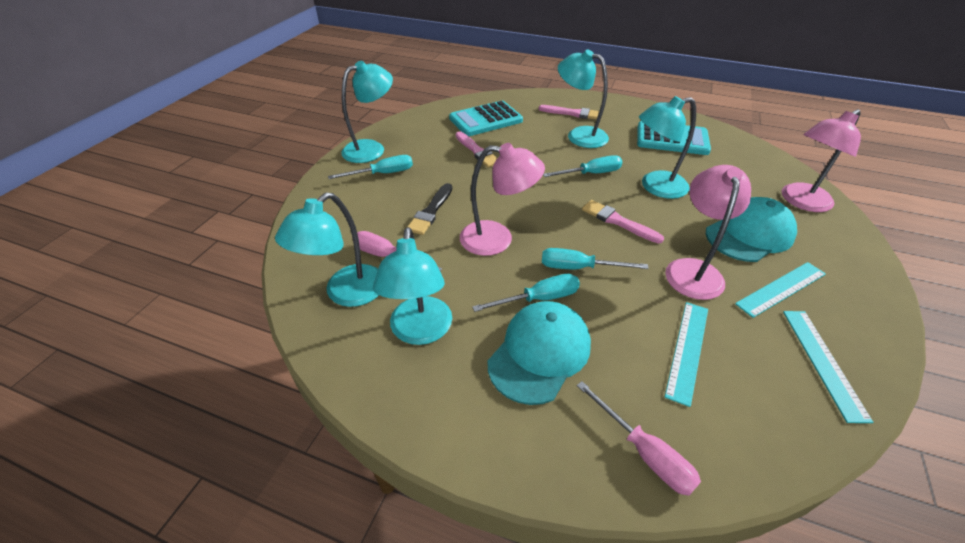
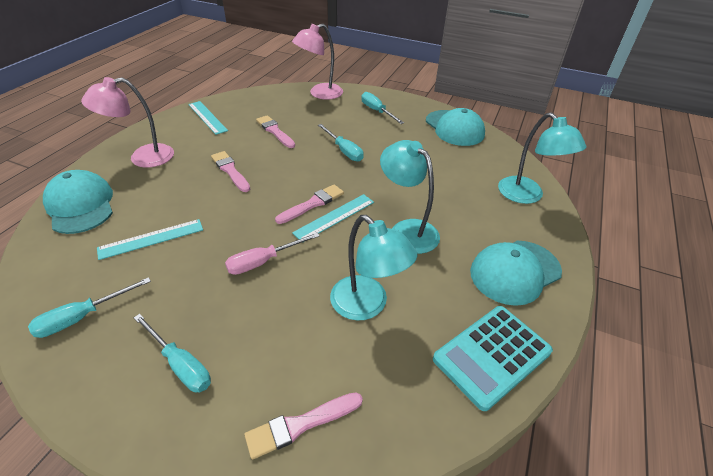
black brush: 1 -> 0
pink brush: 3 -> 4
pink lamp: 3 -> 2
pink screwdriver: 2 -> 1
turquoise calculator: 2 -> 1
turquoise cap: 2 -> 3
turquoise lamp: 5 -> 3

